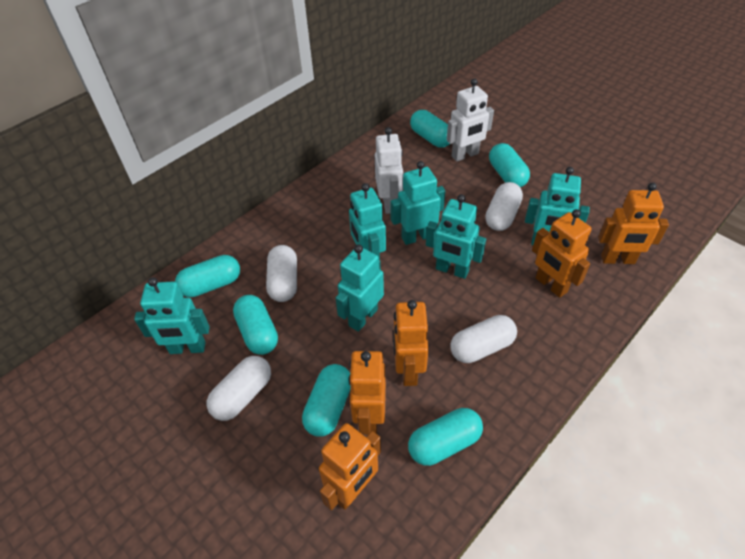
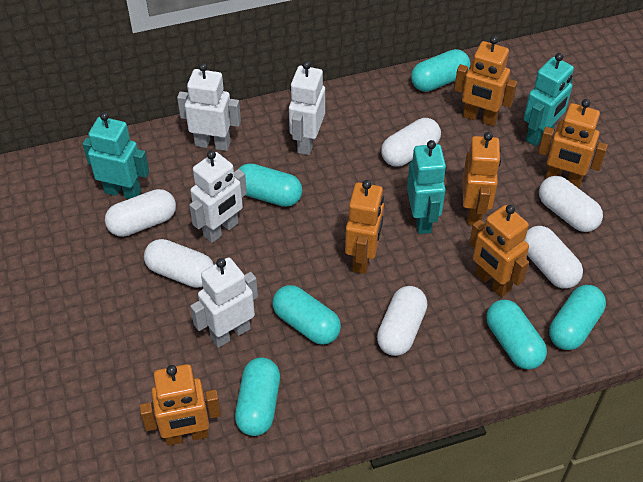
orange robot: 5 -> 6
turquoise robot: 6 -> 3
white capsule: 4 -> 6
white robot: 2 -> 4

